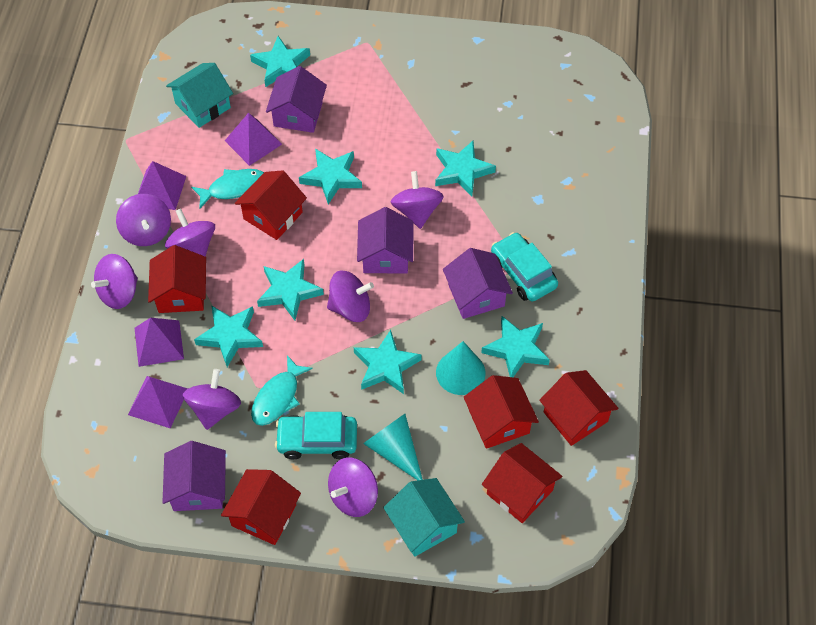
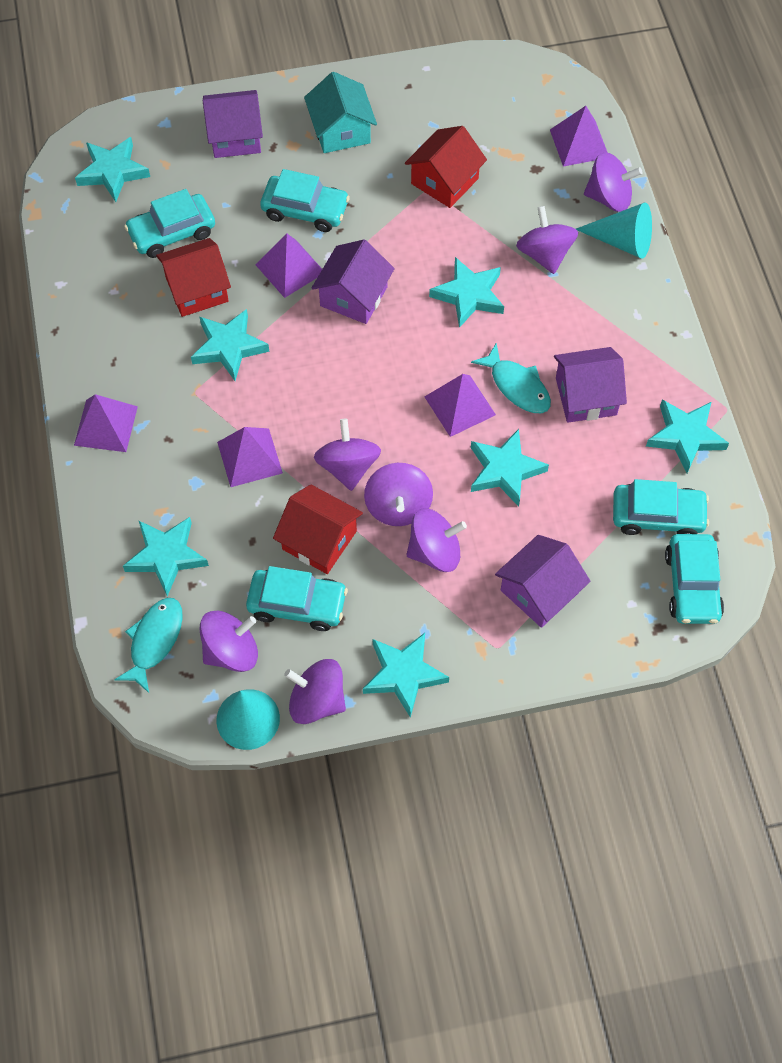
purple pyramid: 4 -> 5
red house: 6 -> 3
turquoise car: 2 -> 5
turquoise house: 2 -> 1

